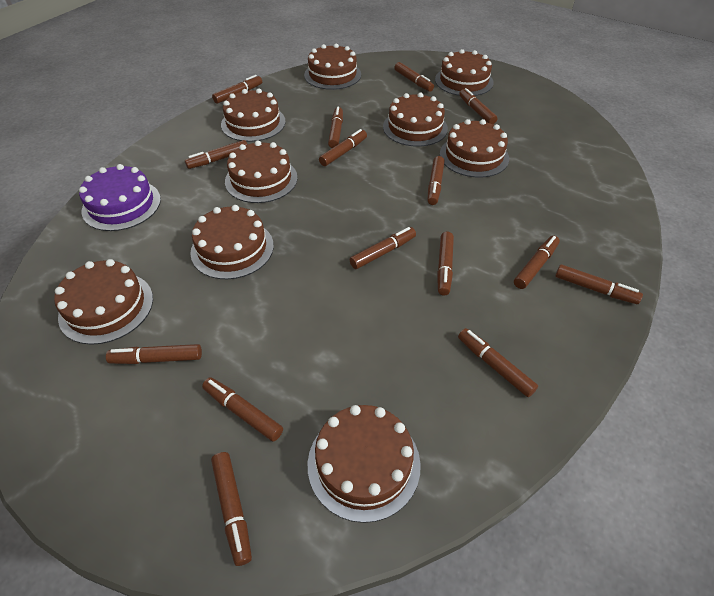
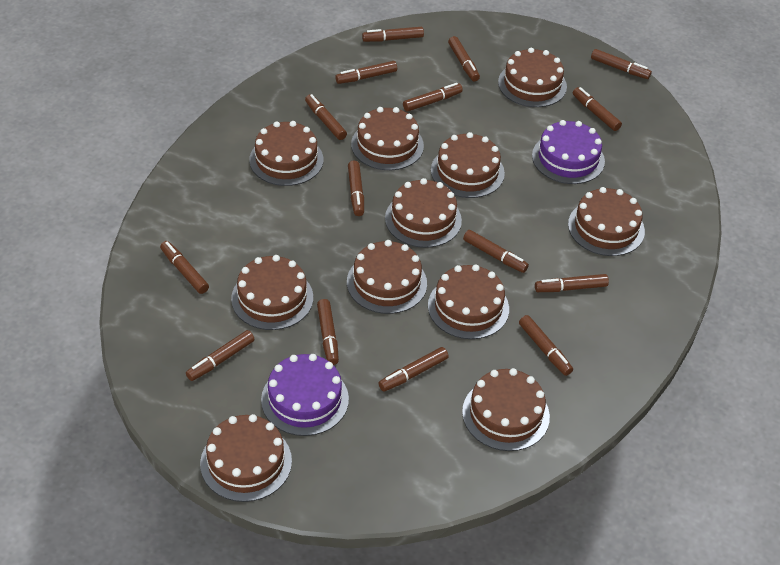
brown cake: 9 -> 11
purple cake: 1 -> 2

